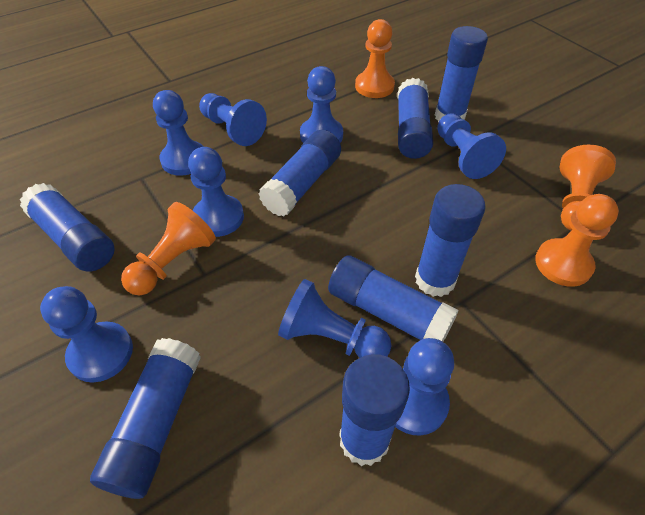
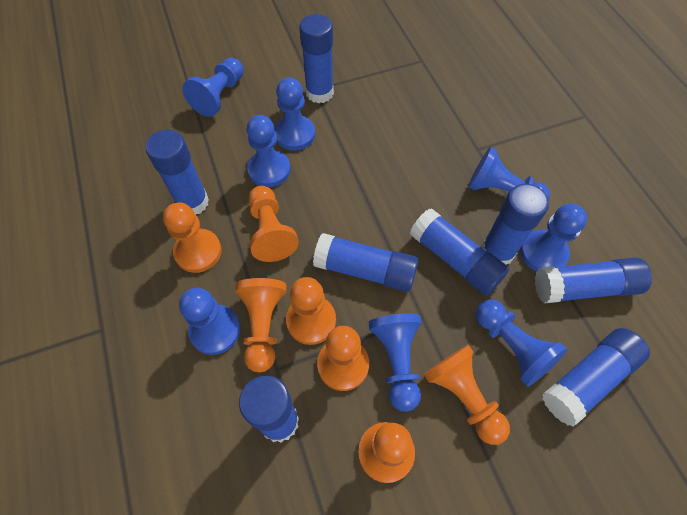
orange pawn: 4 -> 7

